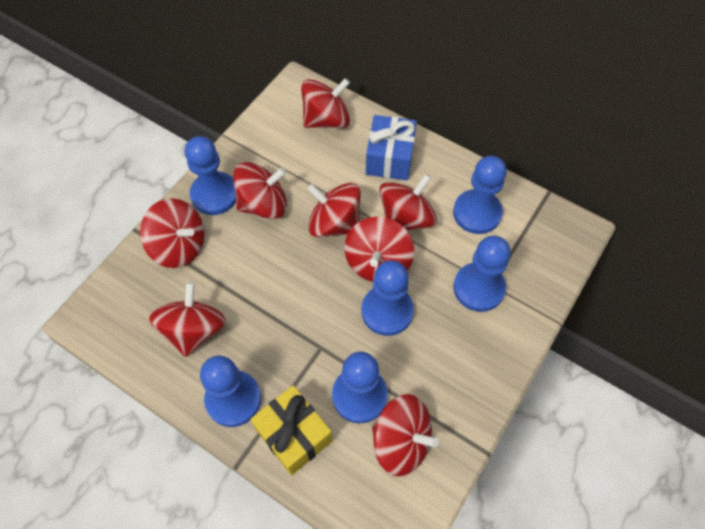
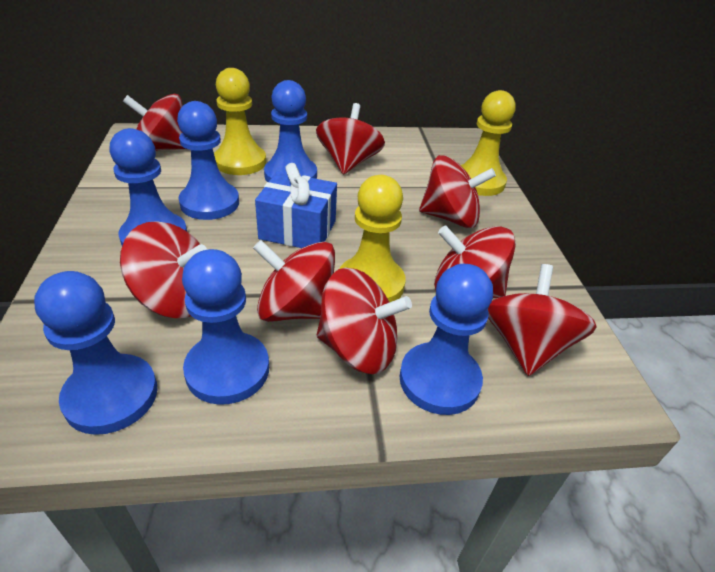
yellow gift: 1 -> 0
yellow pawn: 0 -> 3

